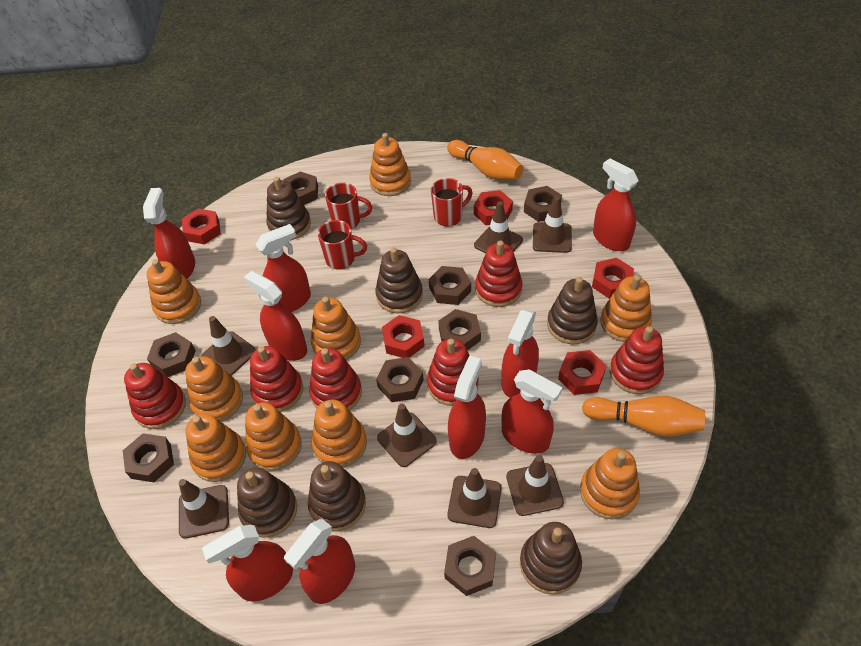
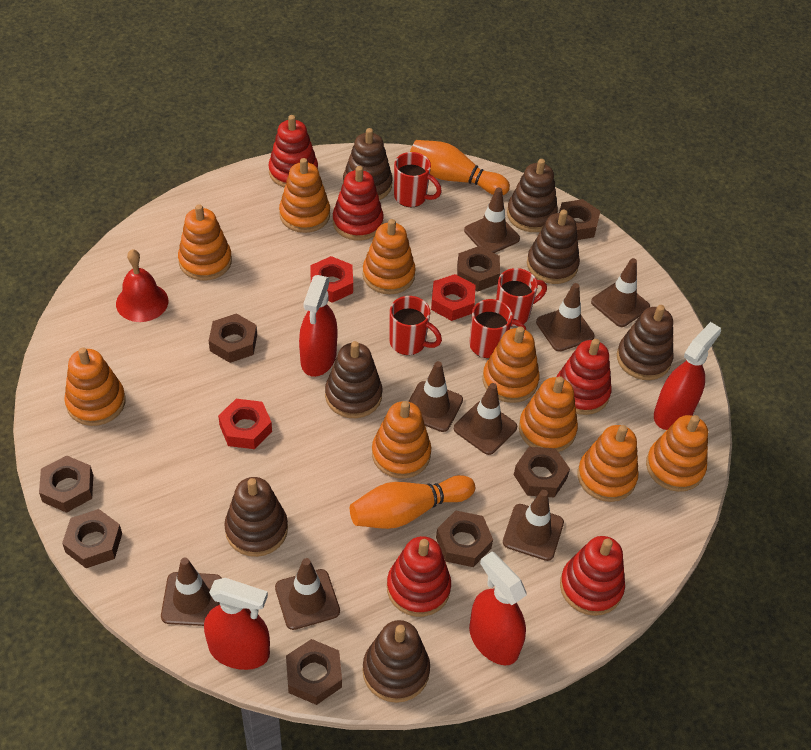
brown stacking toy: 6 -> 7
brown traffic cone: 7 -> 8
red bell: 0 -> 1
red mug: 3 -> 4
red nut: 5 -> 3
red spray bottle: 9 -> 4
red stacking toy: 6 -> 5

